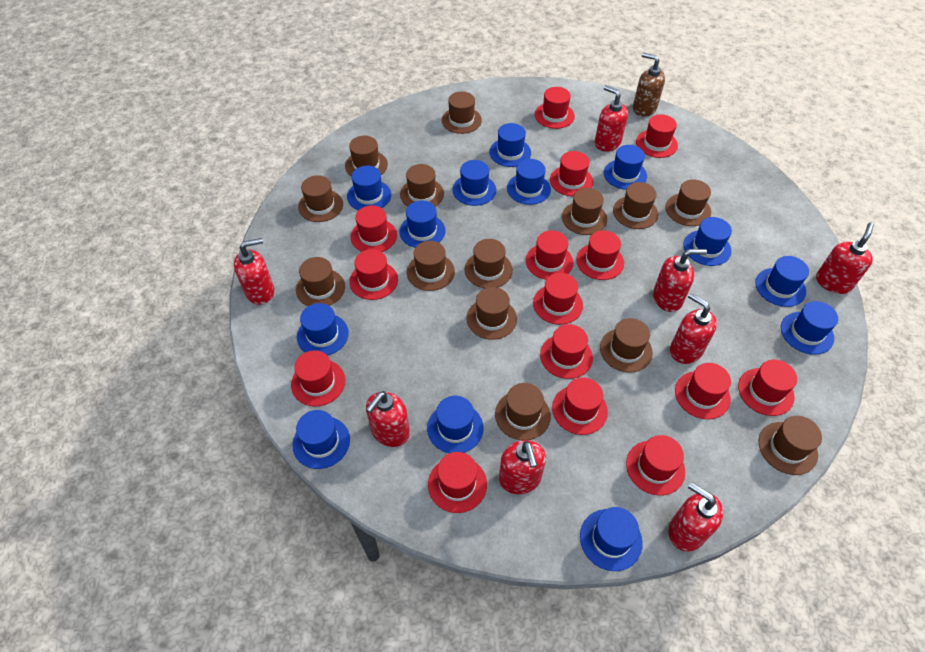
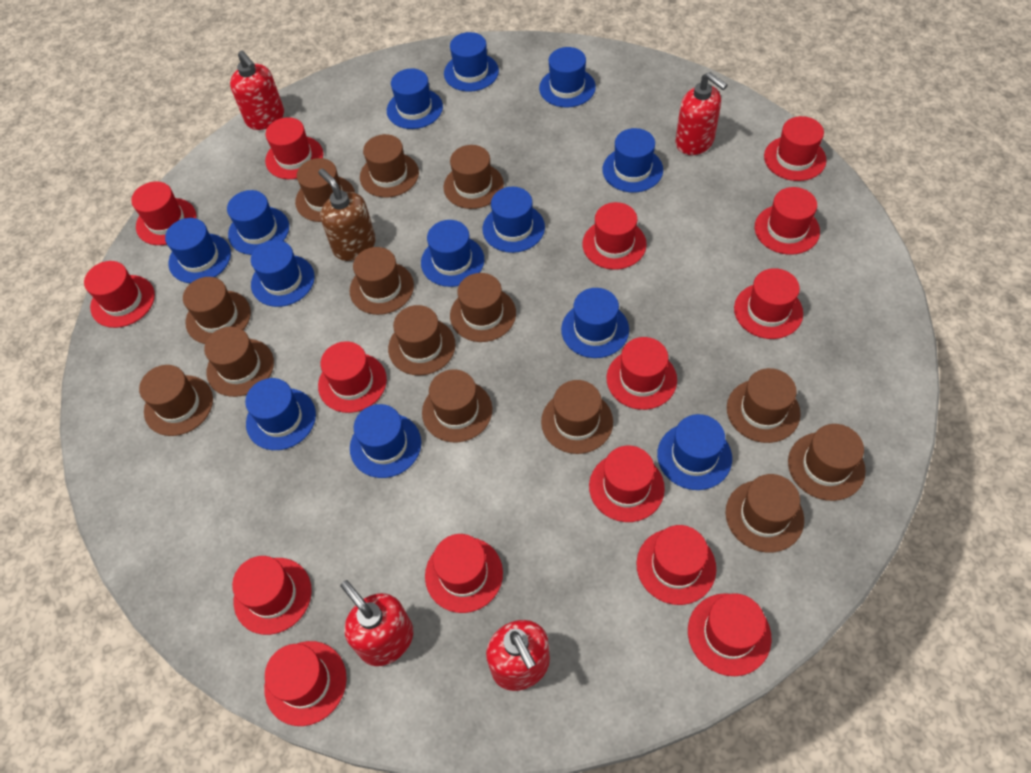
red soap dispenser: 8 -> 4

